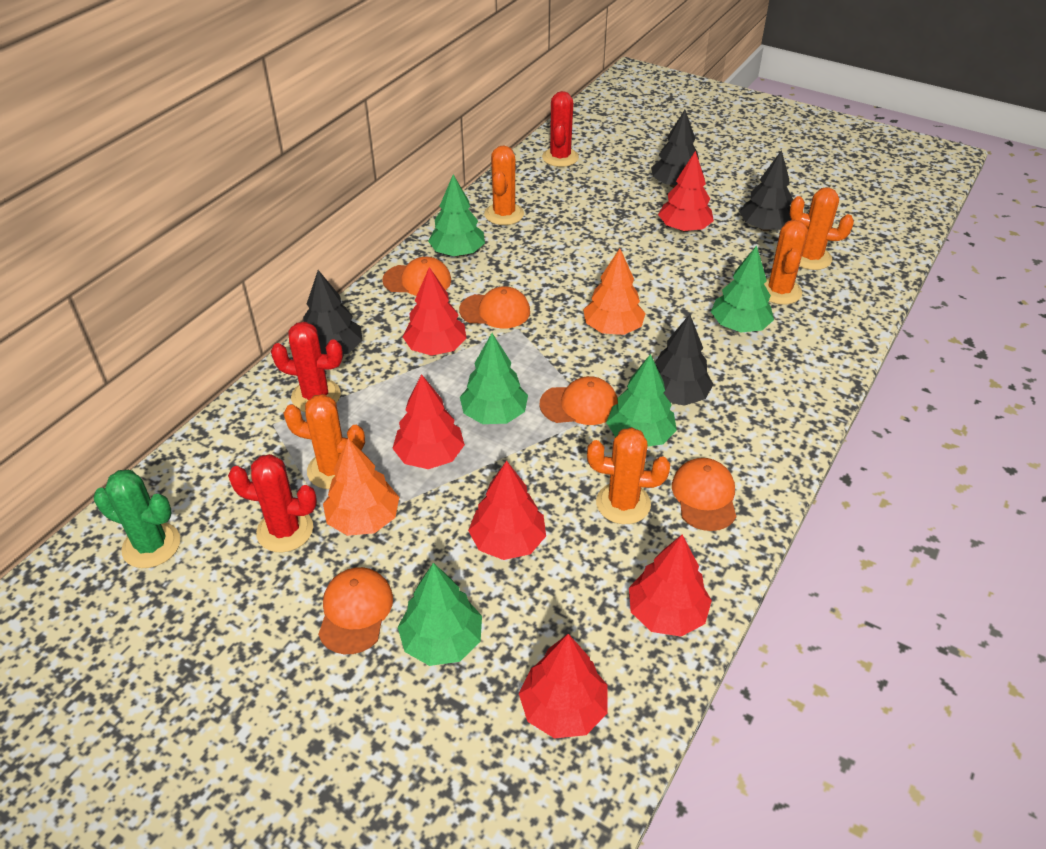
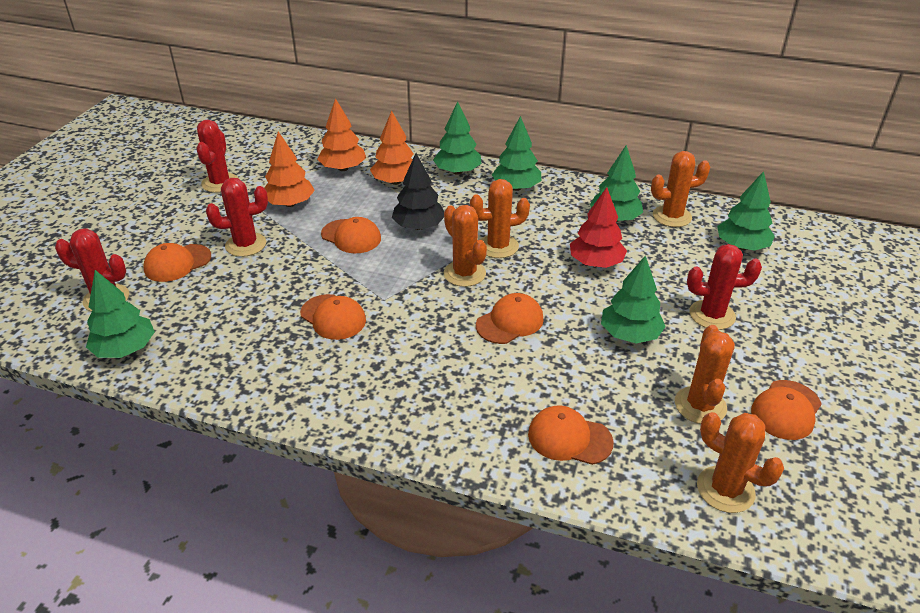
black tree: 4 -> 1
green cactus: 1 -> 0
green tree: 5 -> 6
orange cap: 5 -> 6
orange tree: 2 -> 3
red cactus: 3 -> 4
red tree: 6 -> 1

